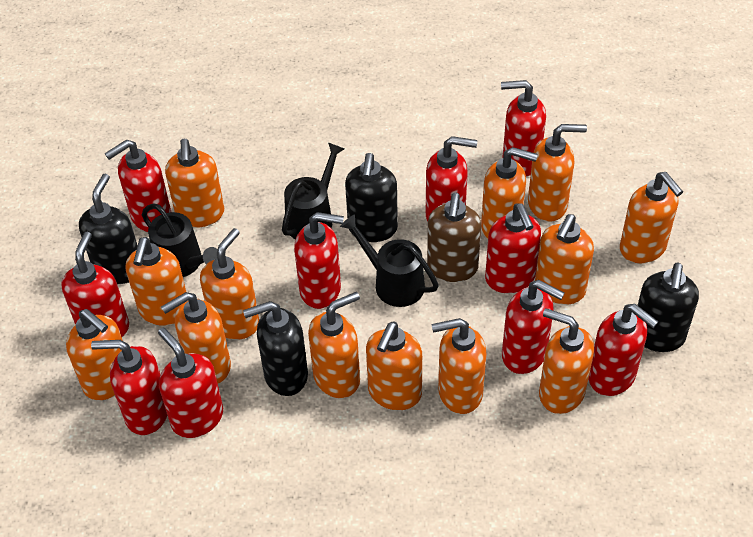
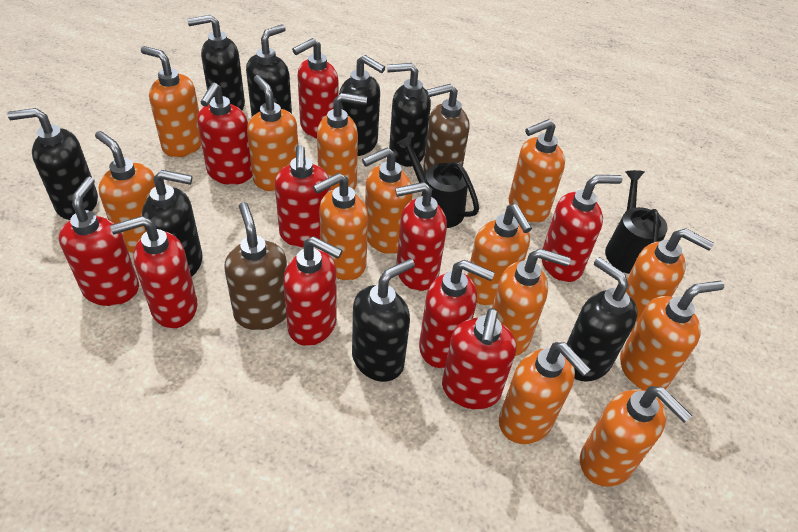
black soap dispenser: 4 -> 8
black watering can: 3 -> 2
brown soap dispenser: 1 -> 2

